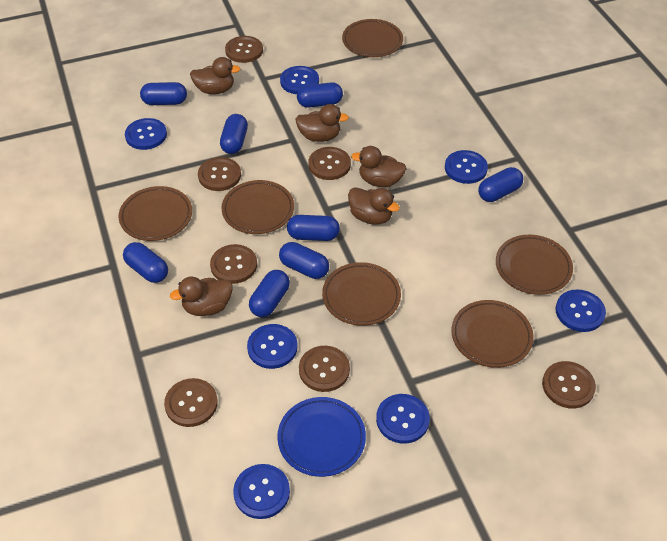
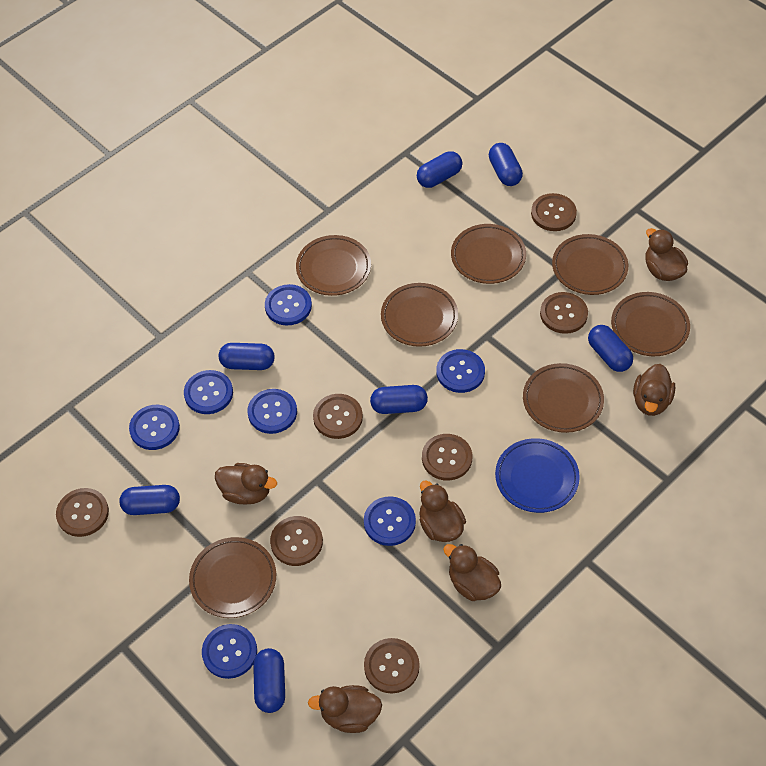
blue capsule: 8 -> 7
brown duck: 5 -> 6
brown plate: 6 -> 7

